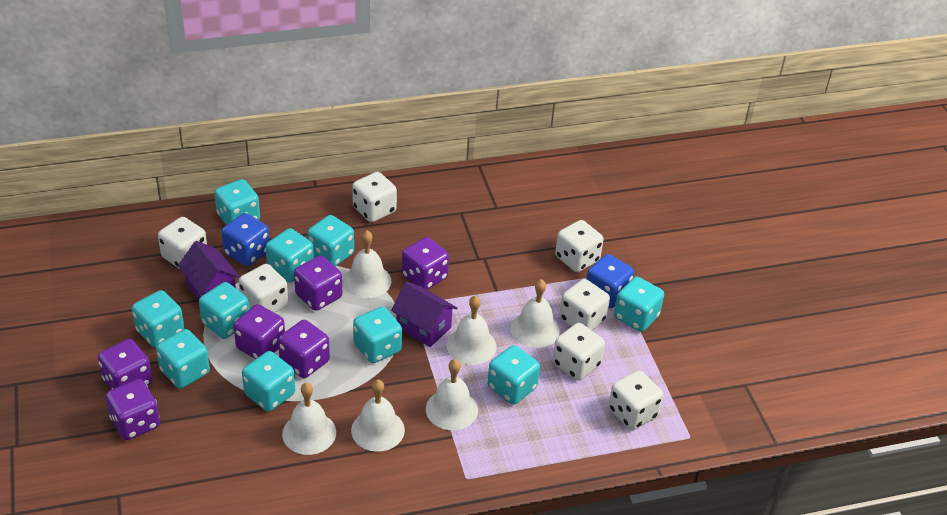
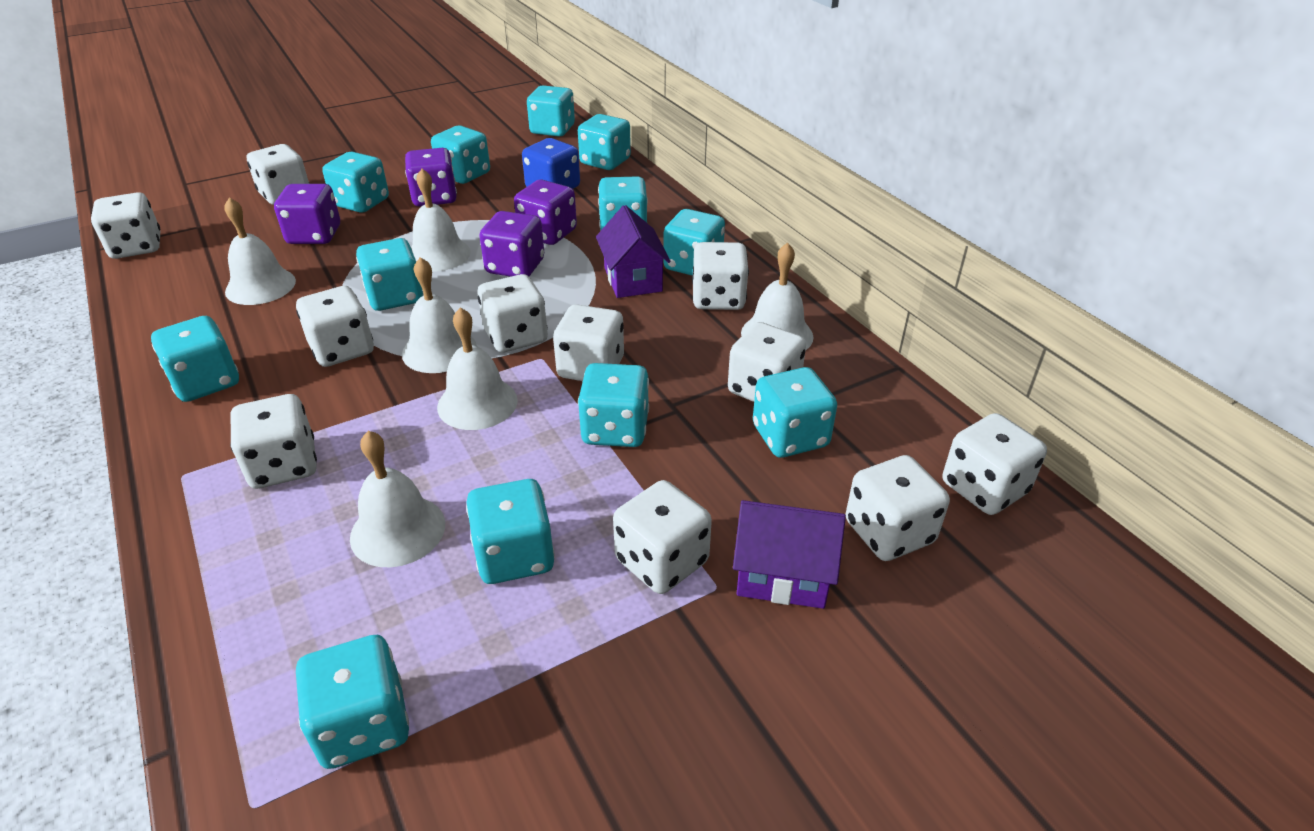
blue dice: 2 -> 1
purple dice: 6 -> 4
turquoise dice: 10 -> 12
white dice: 7 -> 11

